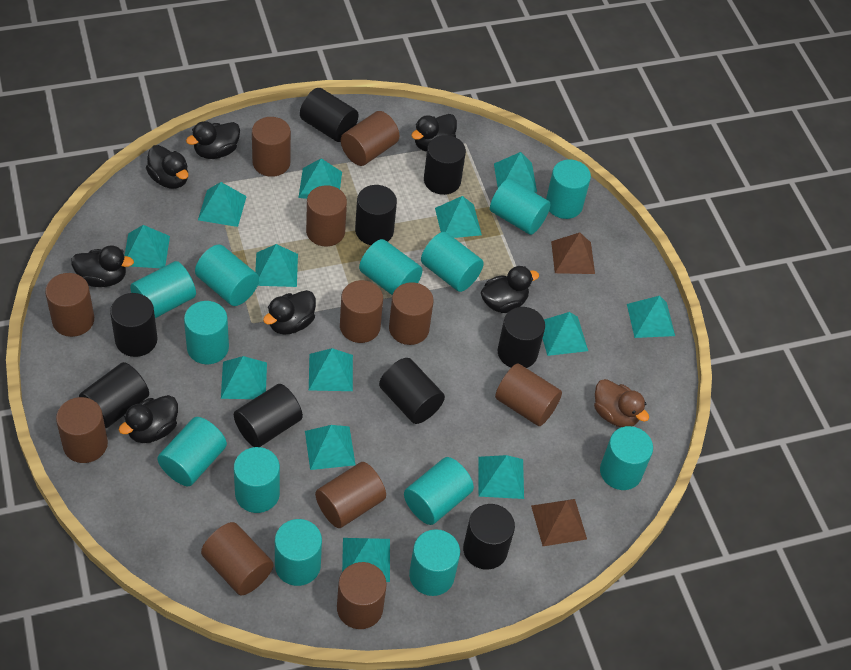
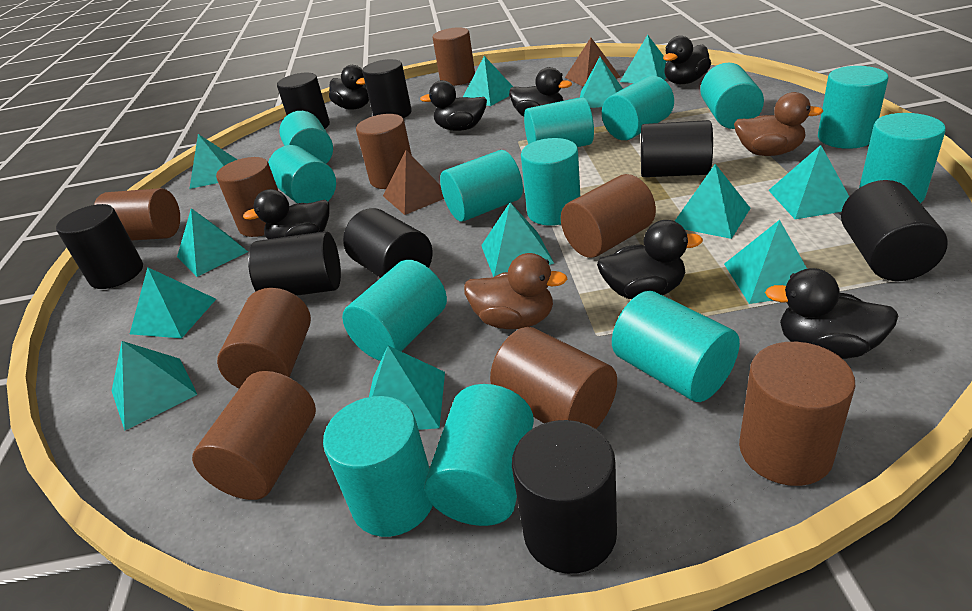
black cylinder: 9 -> 8
brown cylinder: 11 -> 9
brown duck: 1 -> 2
turquoise pyramid: 13 -> 12

